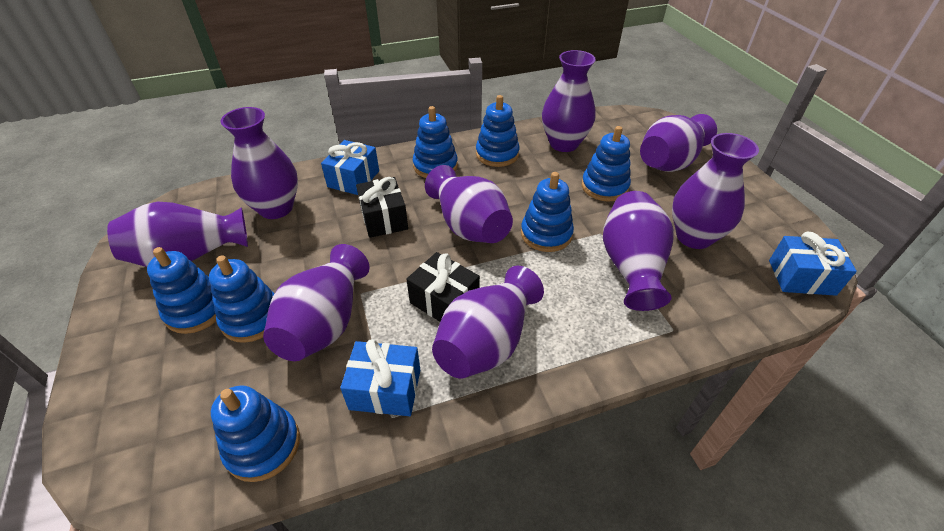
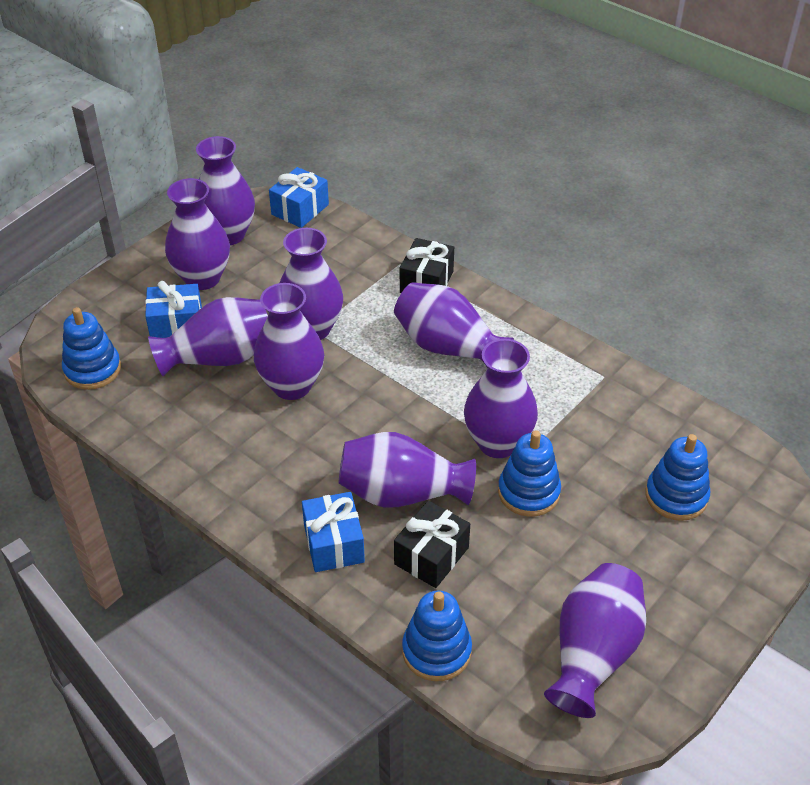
blue stacking toy: 7 -> 4

